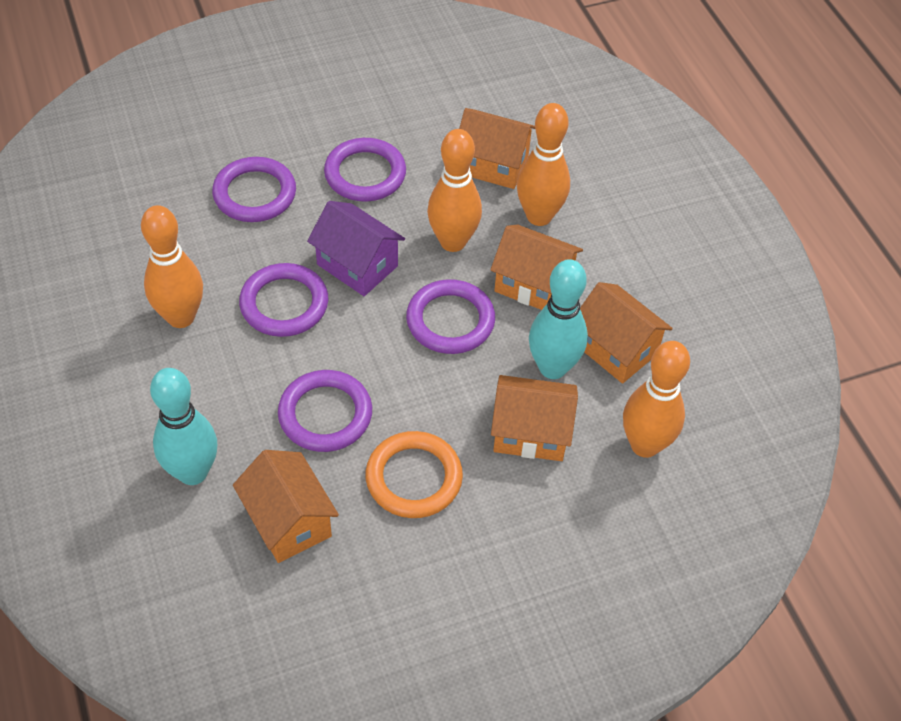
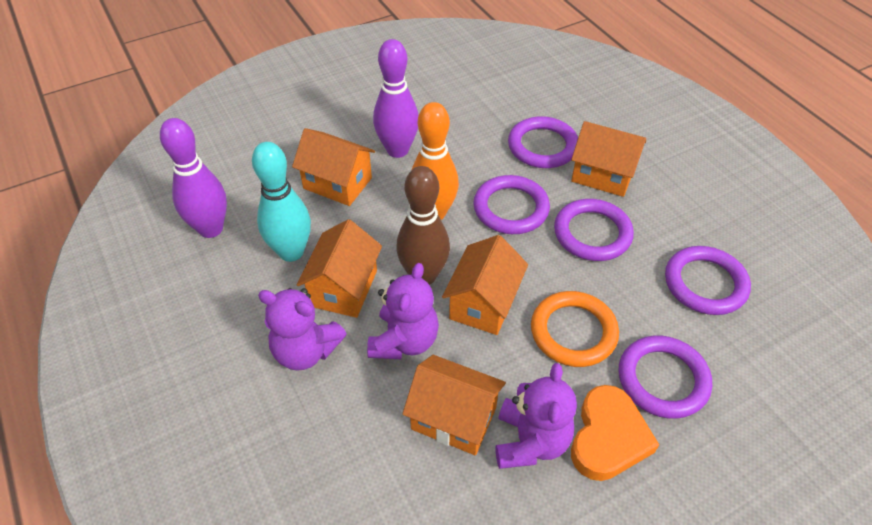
brown bowling pin: 0 -> 1
orange bowling pin: 4 -> 1
orange heart: 0 -> 1
purple bowling pin: 0 -> 2
purple house: 1 -> 0
purple teddy bear: 0 -> 3
turquoise bowling pin: 2 -> 1

